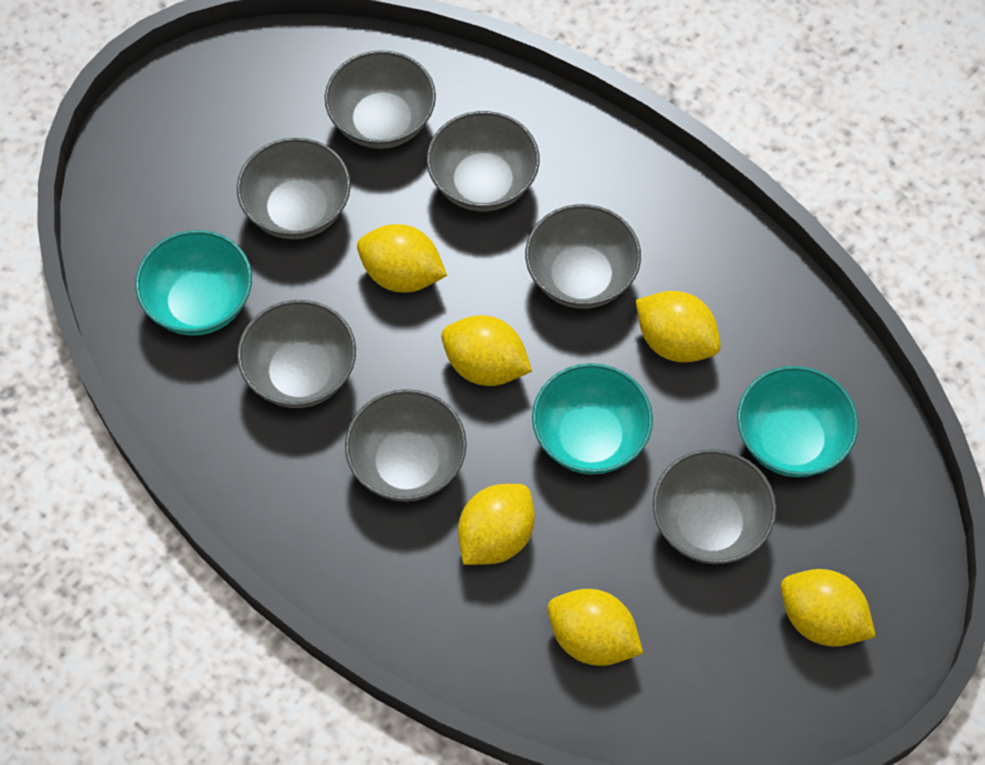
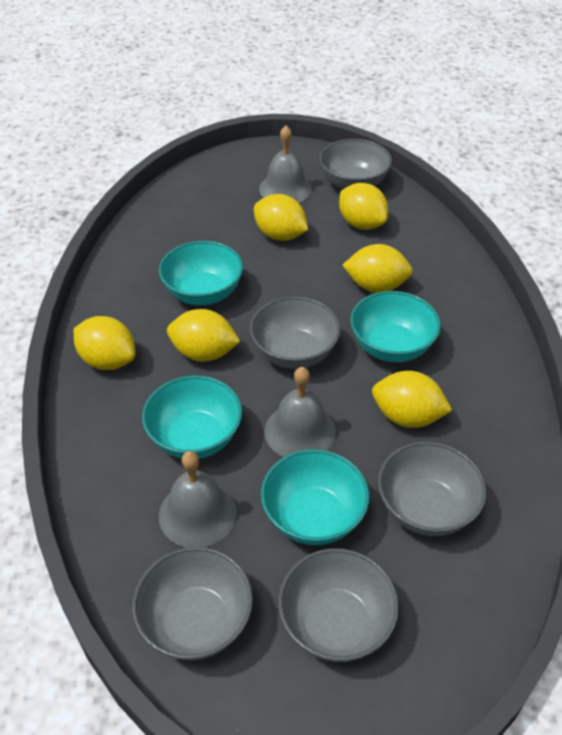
grey bell: 0 -> 3
grey bowl: 7 -> 5
turquoise bowl: 3 -> 4

